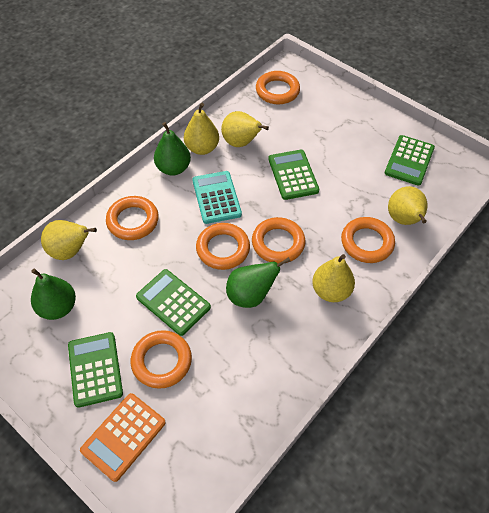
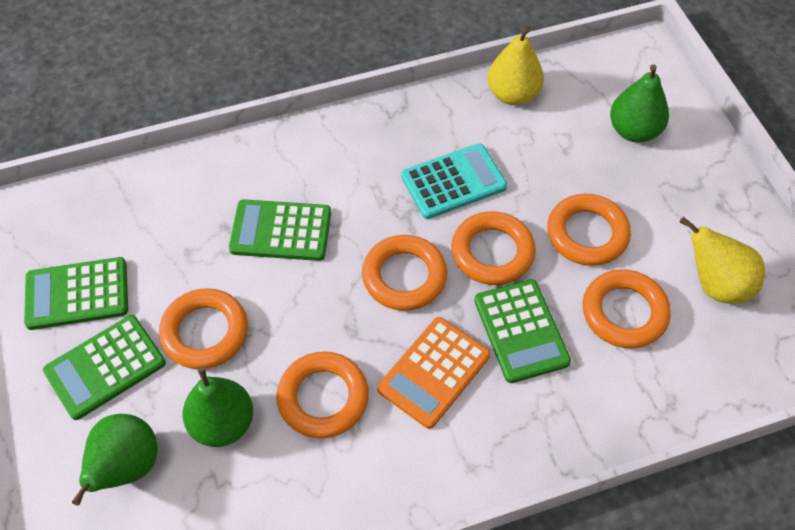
yellow pear: 5 -> 2

